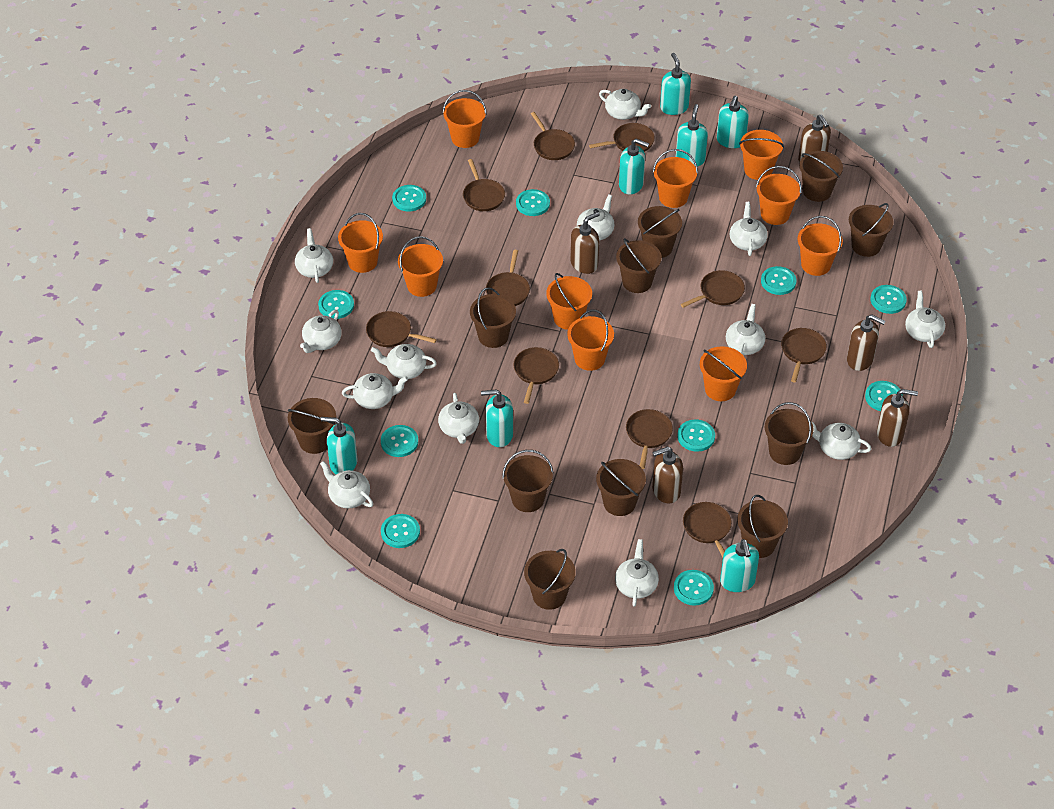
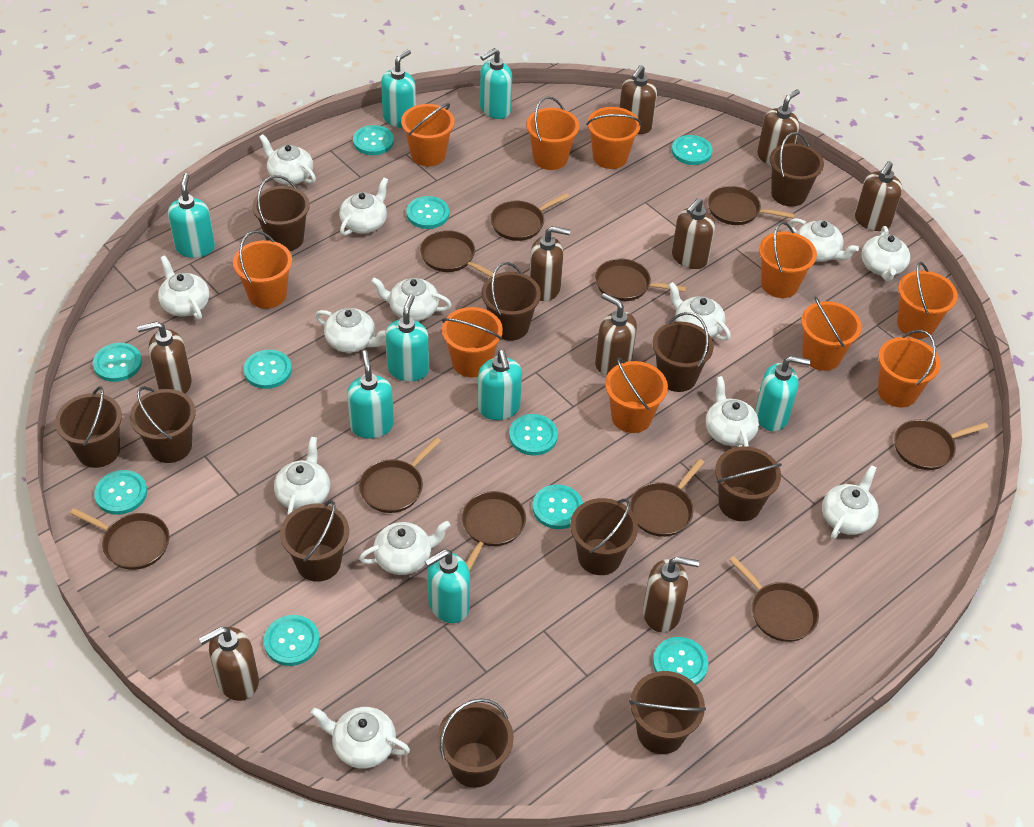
brown soap dispenser: 5 -> 9
turquoise soap dispenser: 7 -> 8

